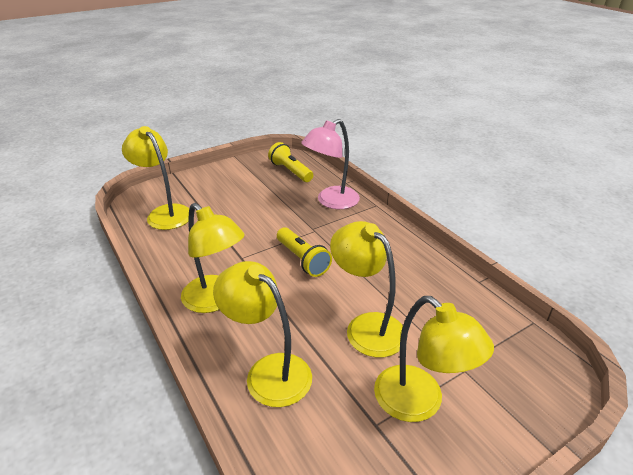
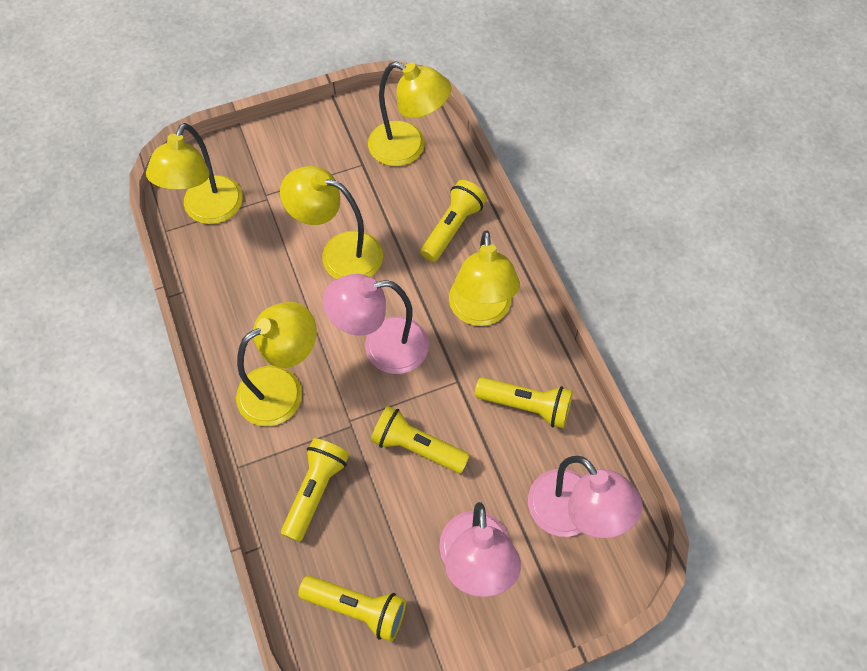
pink lamp: 1 -> 3
yellow flashlight: 2 -> 5

